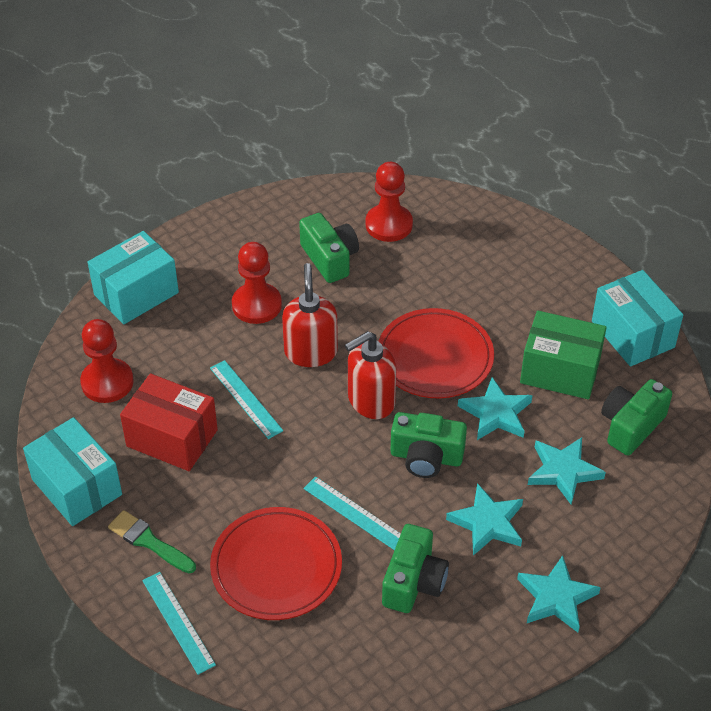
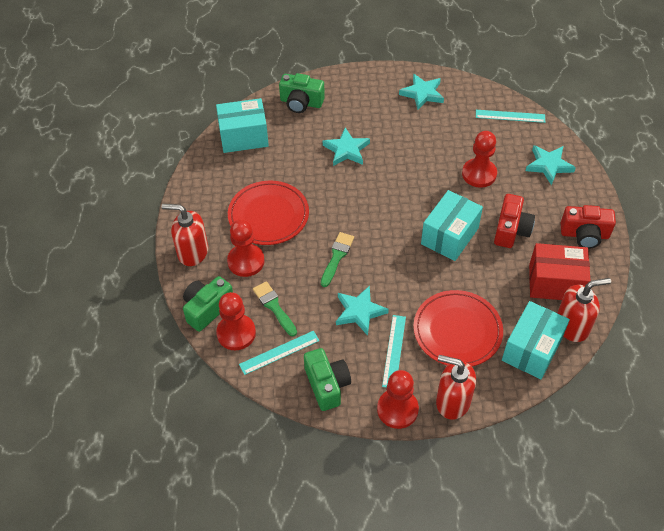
green box: 1 -> 0
green brush: 1 -> 2
green camera: 4 -> 3
red camera: 0 -> 2
red pawn: 3 -> 4
red soap dispenser: 2 -> 3

